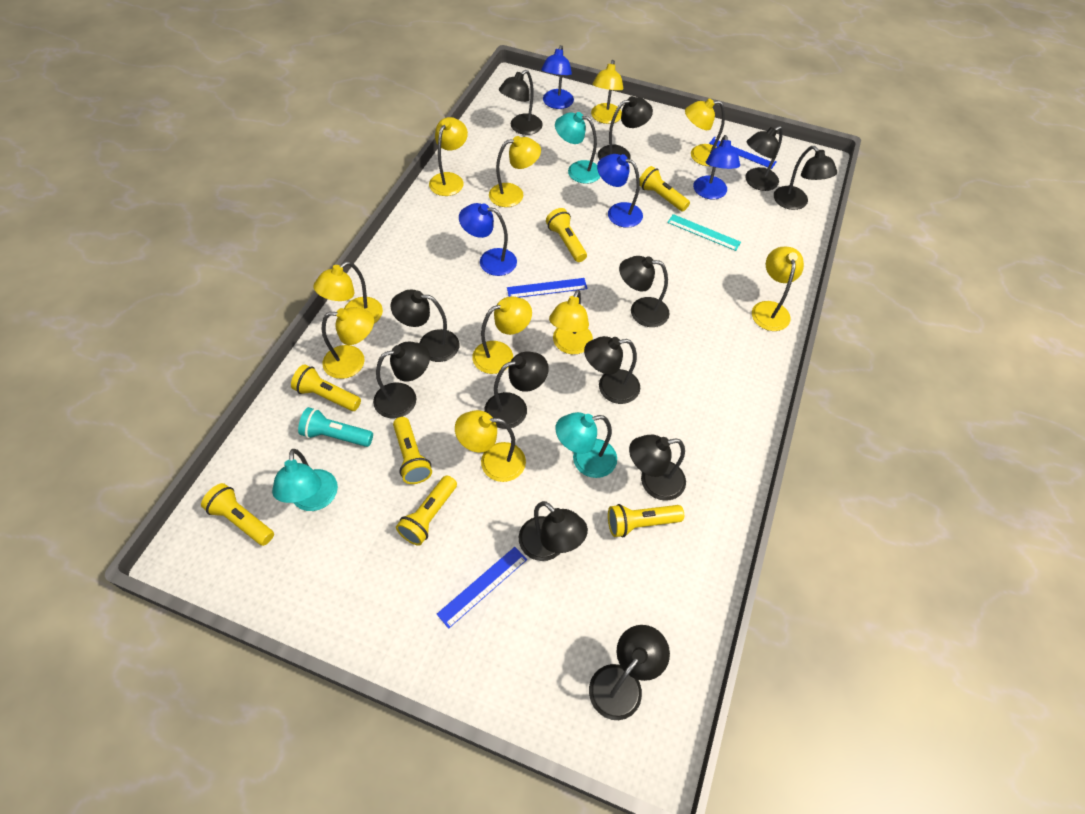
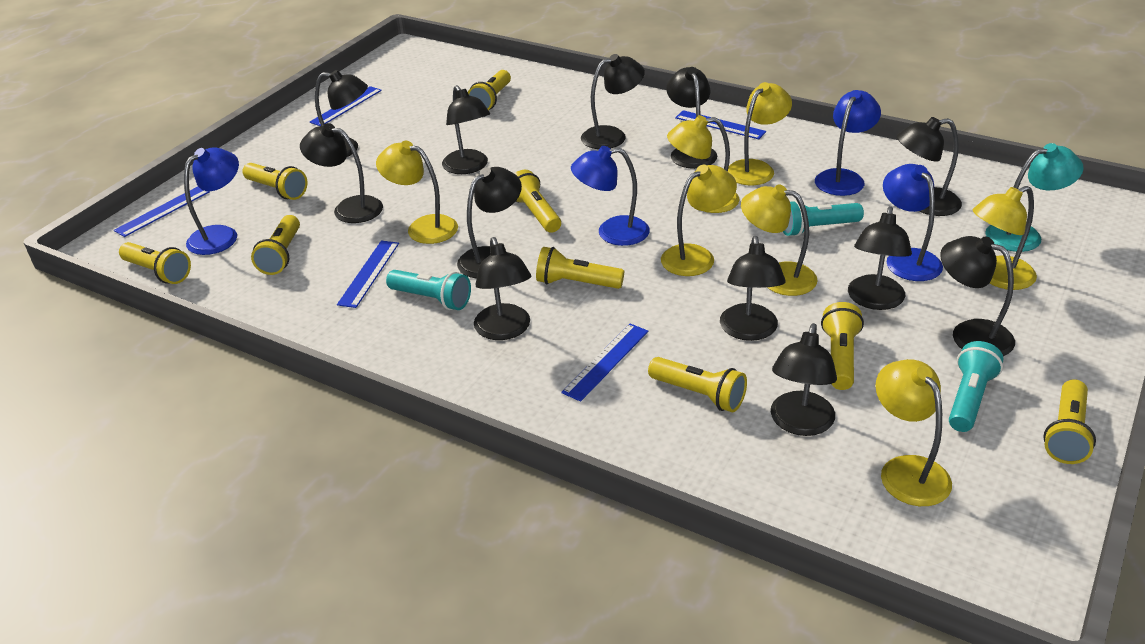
blue ruler: 3 -> 5
turquoise flashlight: 1 -> 3
turquoise lamp: 3 -> 1
turquoise ruler: 1 -> 0
yellow flashlight: 7 -> 9
yellow lamp: 10 -> 7

